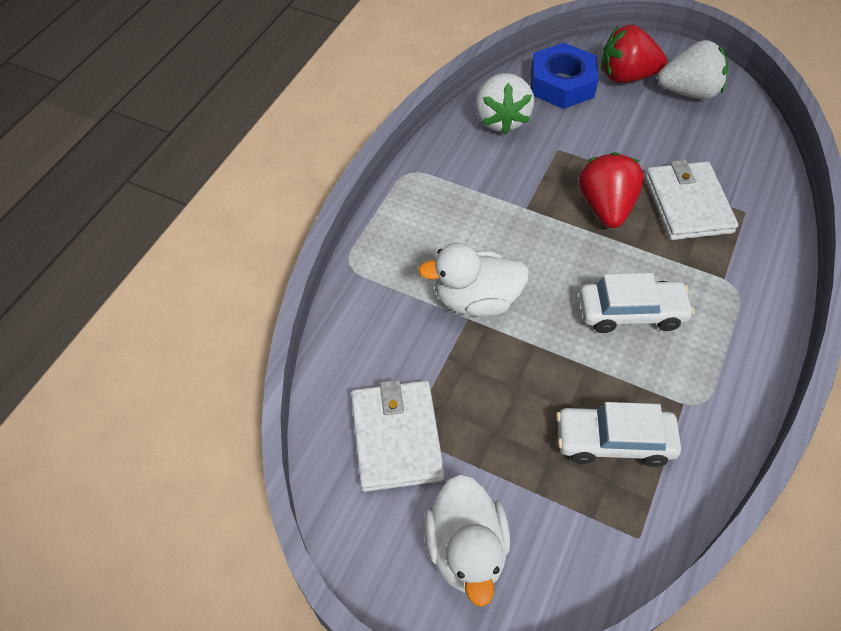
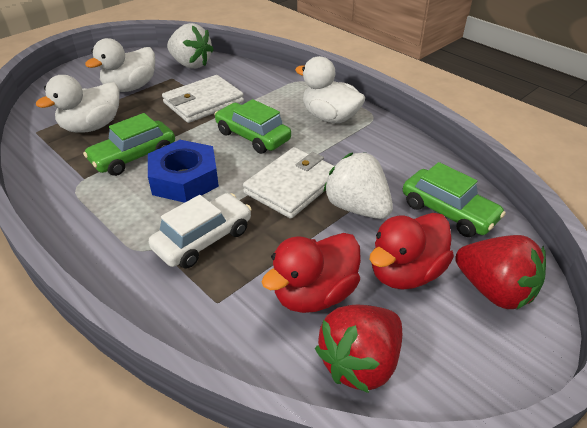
green car: 0 -> 3
red duck: 0 -> 2
white car: 2 -> 1
white duck: 2 -> 3

